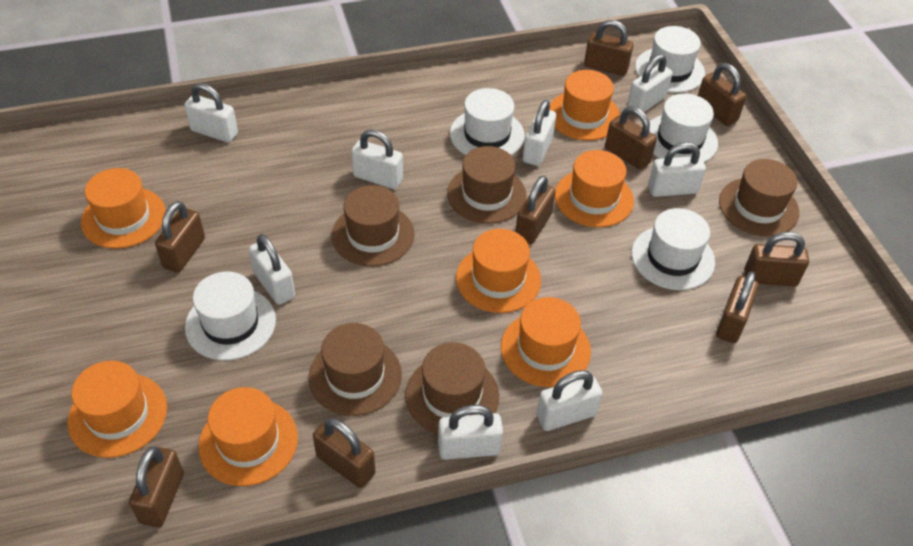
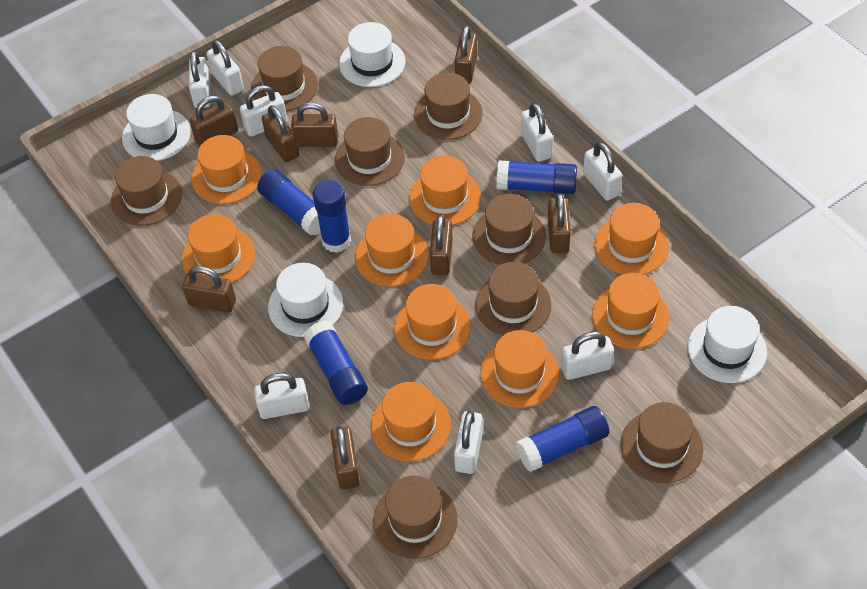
blue glue stick: 0 -> 5
brown hat: 5 -> 8
brown padlock: 9 -> 8
orange hat: 7 -> 9
white hat: 5 -> 4

